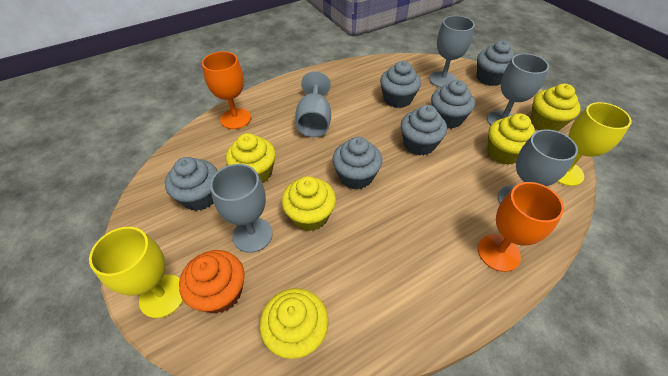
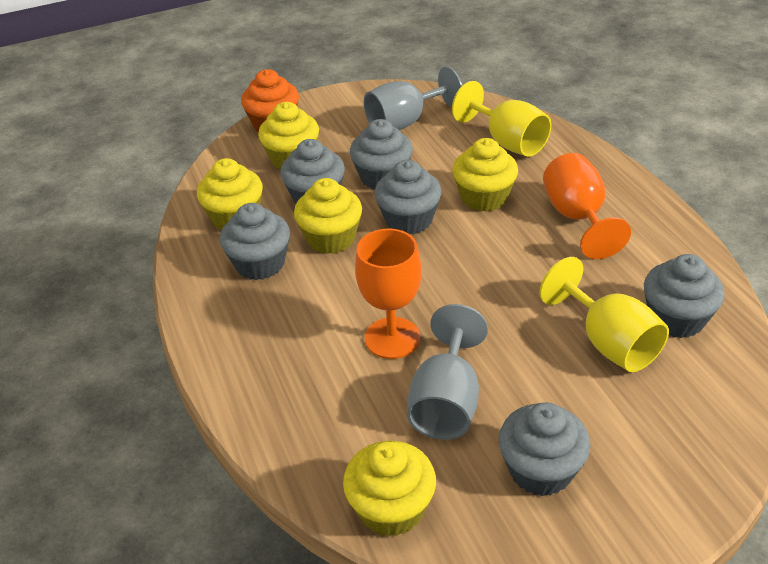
grey goblet: 5 -> 2

